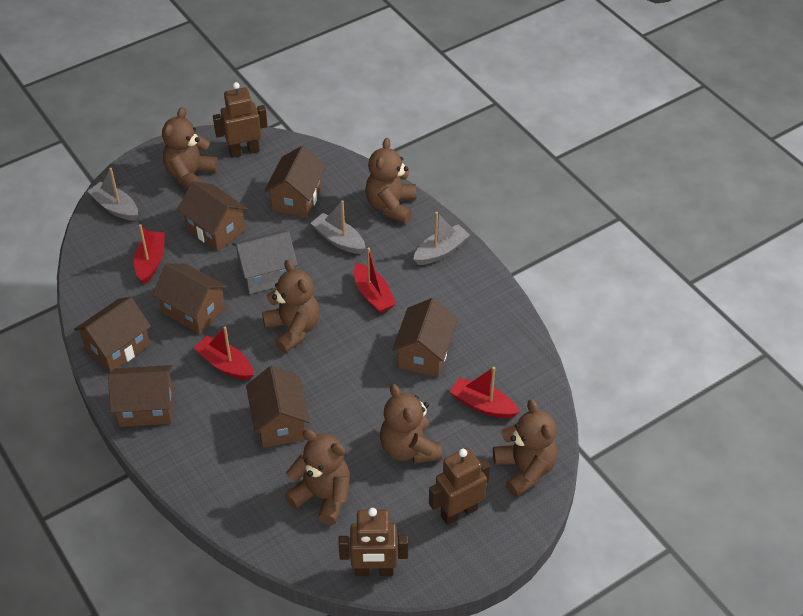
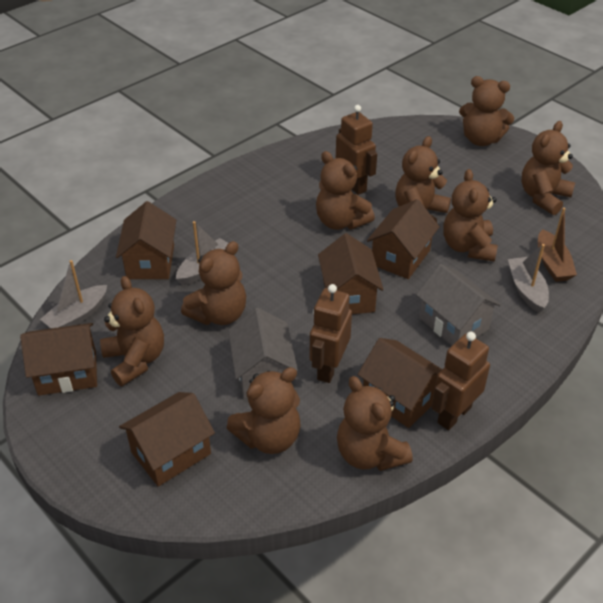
brown boat: 0 -> 1
brown house: 7 -> 6
brown teddy bear: 6 -> 9
grey house: 1 -> 2
red boat: 4 -> 0

